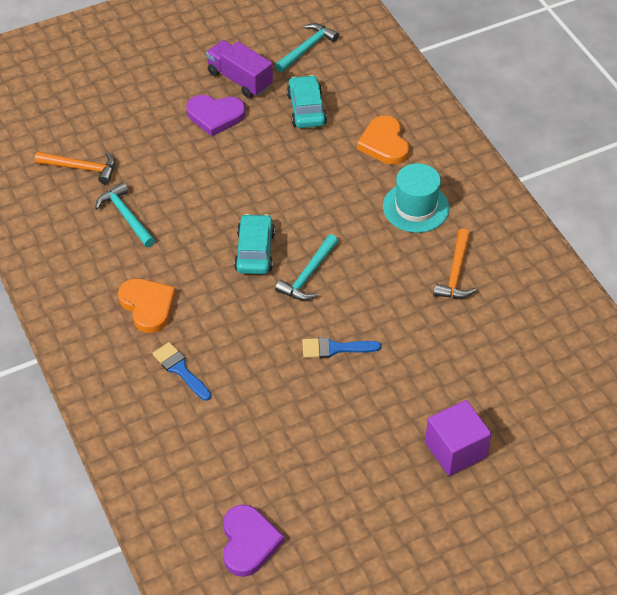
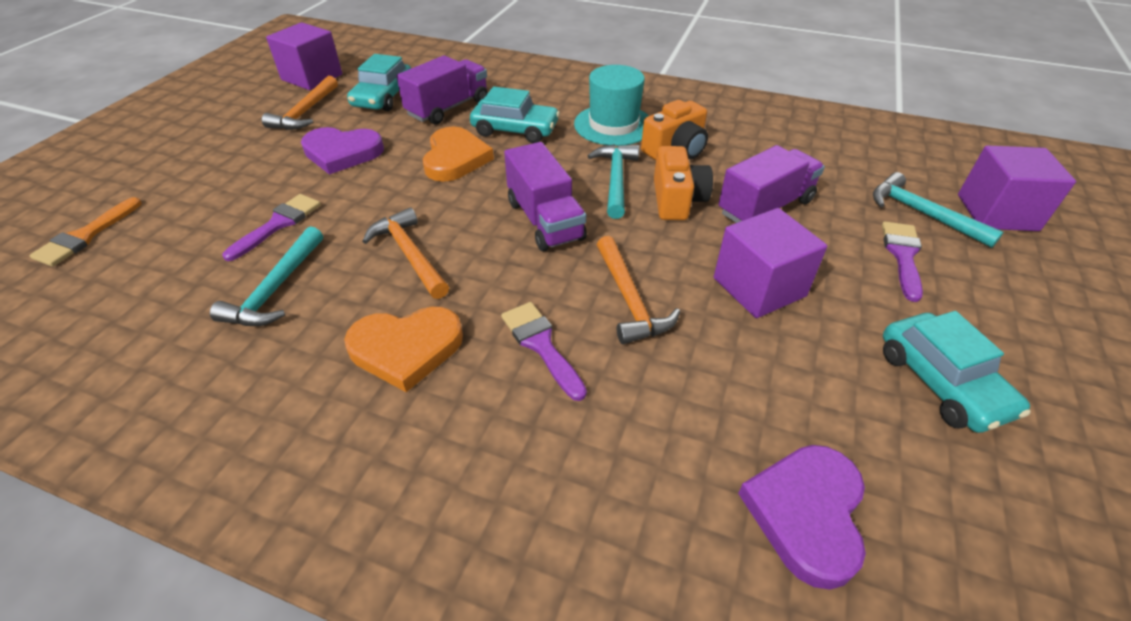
blue brush: 2 -> 0
orange brush: 0 -> 1
orange camera: 0 -> 2
orange hammer: 2 -> 3
purple brush: 0 -> 3
purple cube: 1 -> 3
purple truck: 1 -> 3
turquoise car: 2 -> 3

